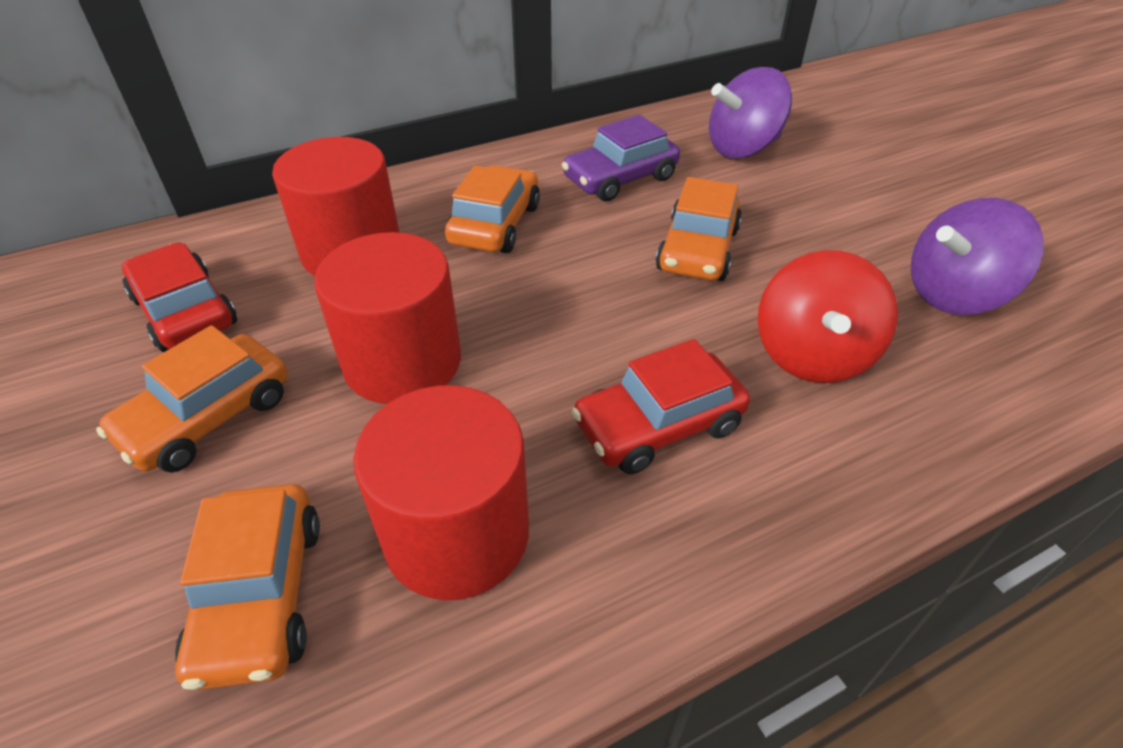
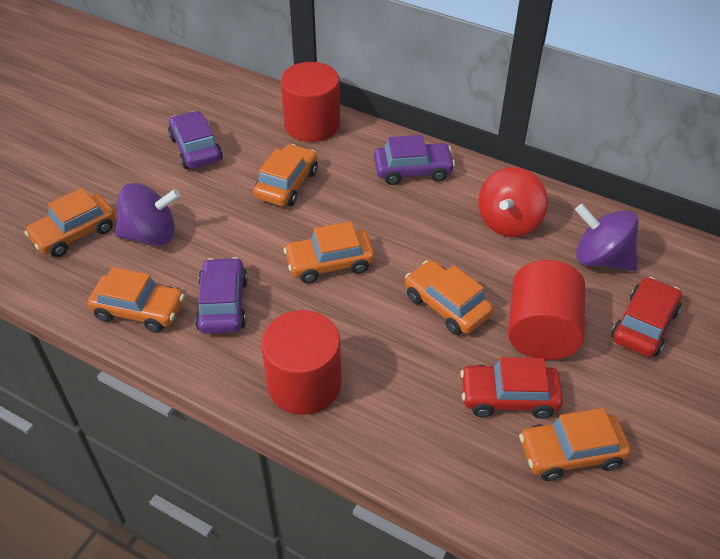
orange car: 4 -> 6
purple car: 1 -> 3

